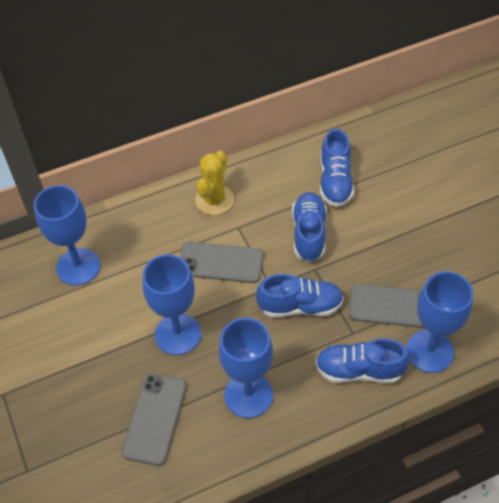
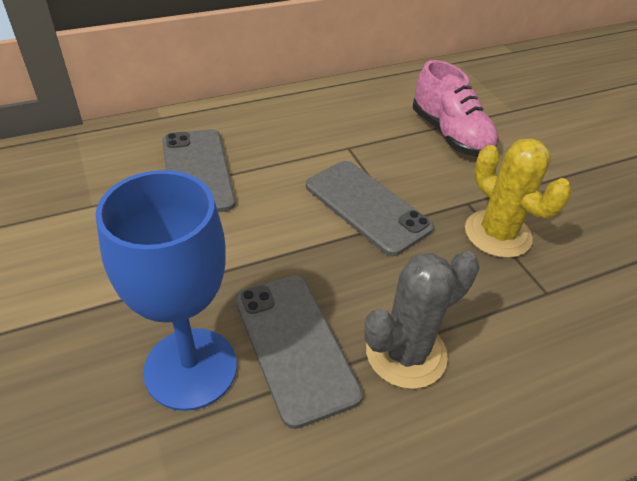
blue goblet: 4 -> 1
blue shoe: 4 -> 0
grey cactus: 0 -> 1
pink shoe: 0 -> 1

